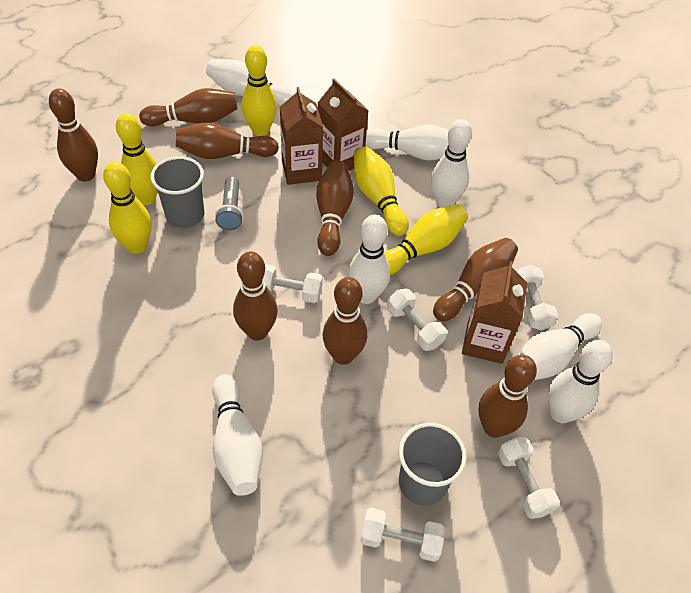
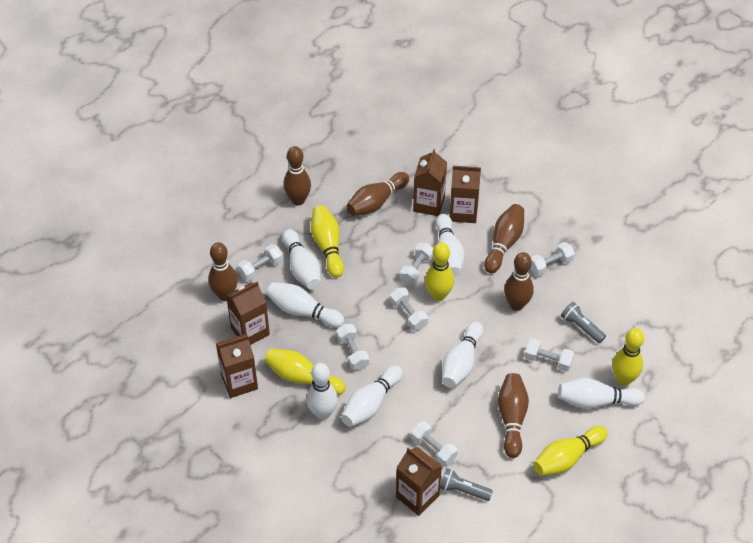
brown bowling pin: 8 -> 6
brown carton: 3 -> 5
grey cup: 2 -> 0
grey flashlight: 1 -> 2
white dumbbell: 5 -> 7

